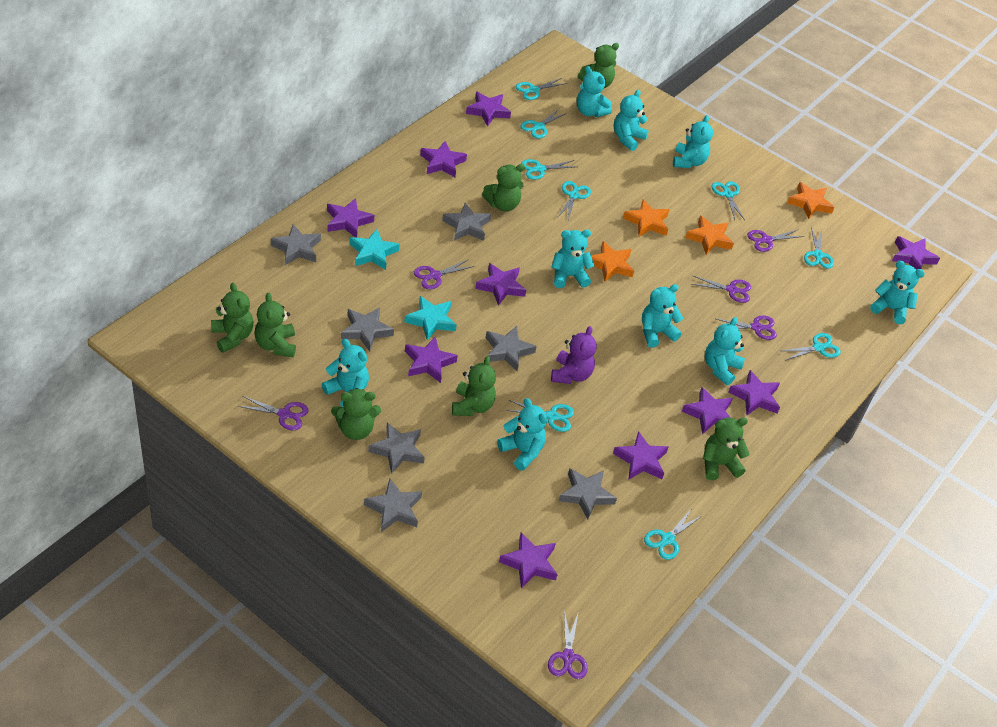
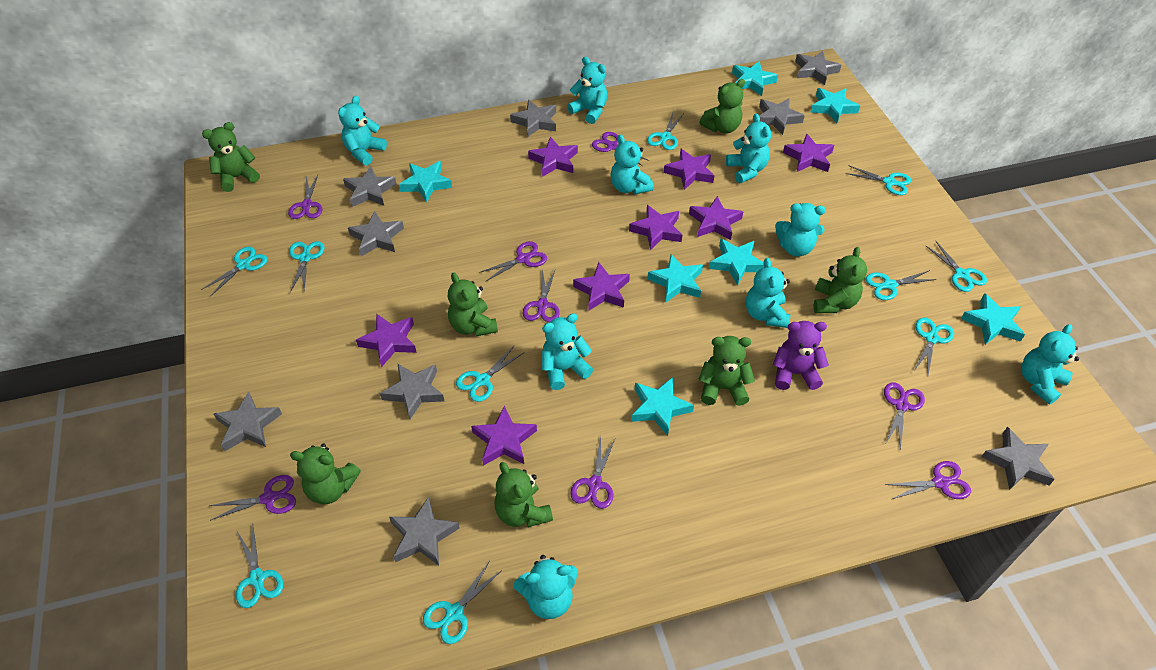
grey star: 7 -> 9
orange star: 4 -> 0
purple scissors: 6 -> 8
purple star: 10 -> 8
turquoise scissors: 9 -> 10
turquoise star: 2 -> 7

